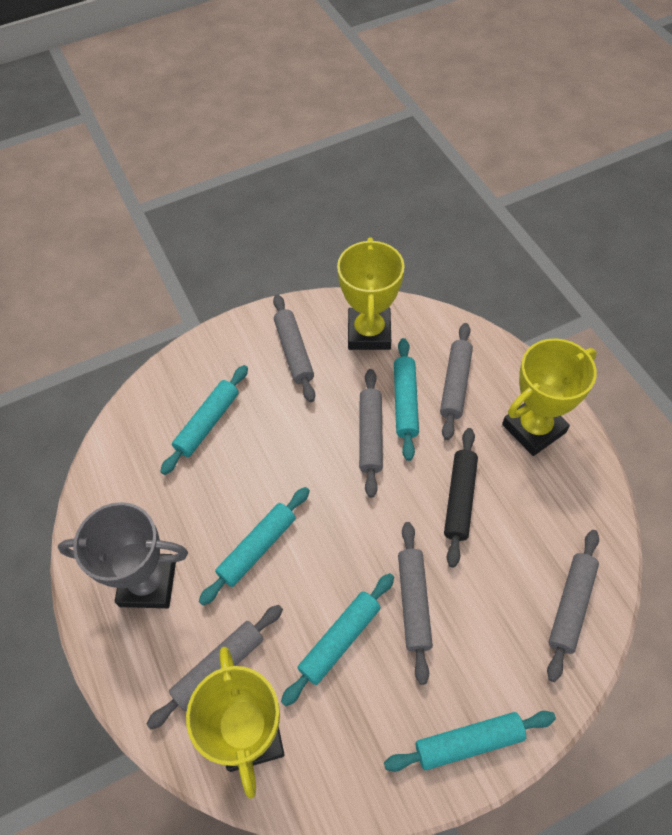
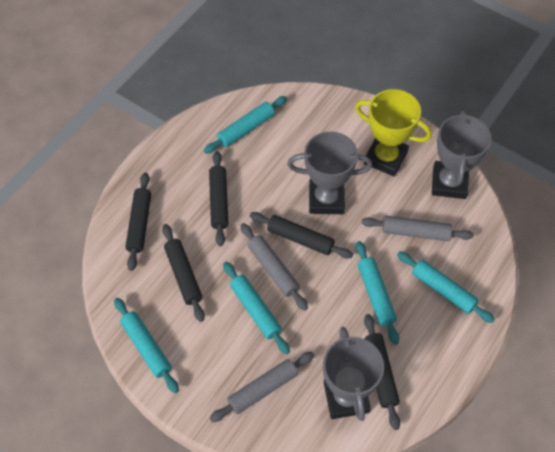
black rolling pin: 1 -> 5
grey rolling pin: 6 -> 3
grey trophy: 1 -> 3
yellow trophy: 3 -> 1

